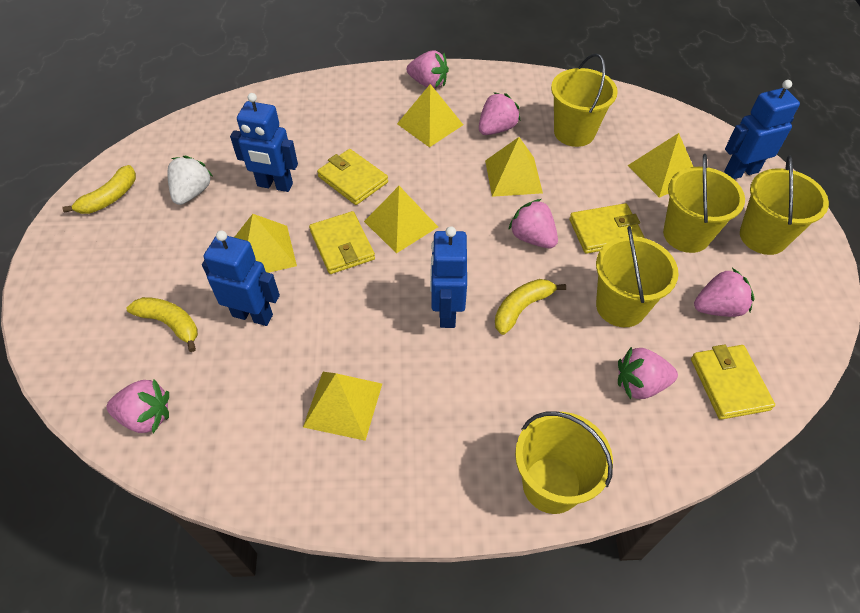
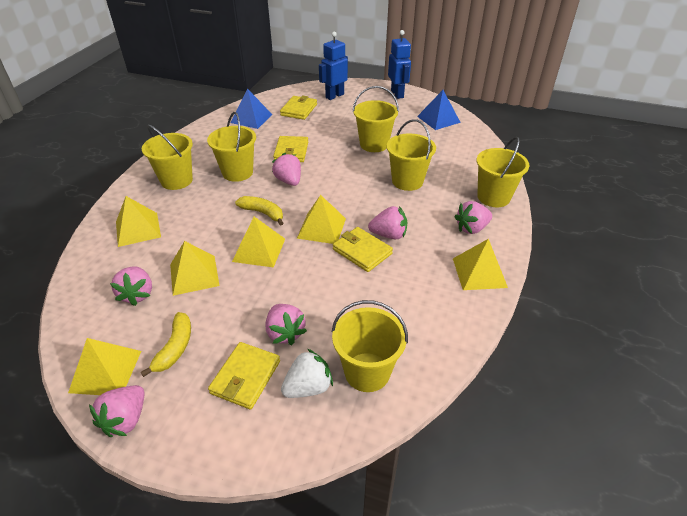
blue pyramid: 0 -> 2
blue robot: 4 -> 2
yellow banana: 3 -> 2
yellow bucket: 5 -> 6

